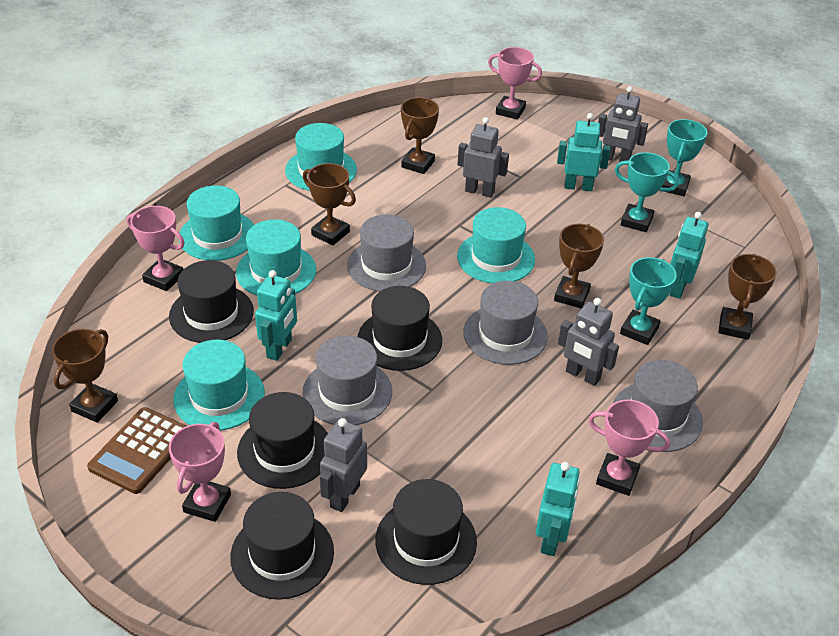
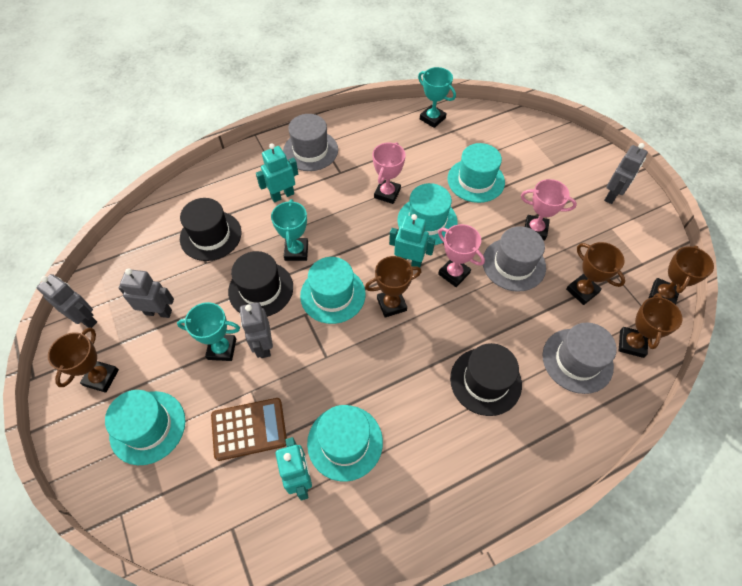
black hat: 5 -> 3
grey hat: 4 -> 3
pink trophy: 4 -> 3
turquoise robot: 4 -> 3

